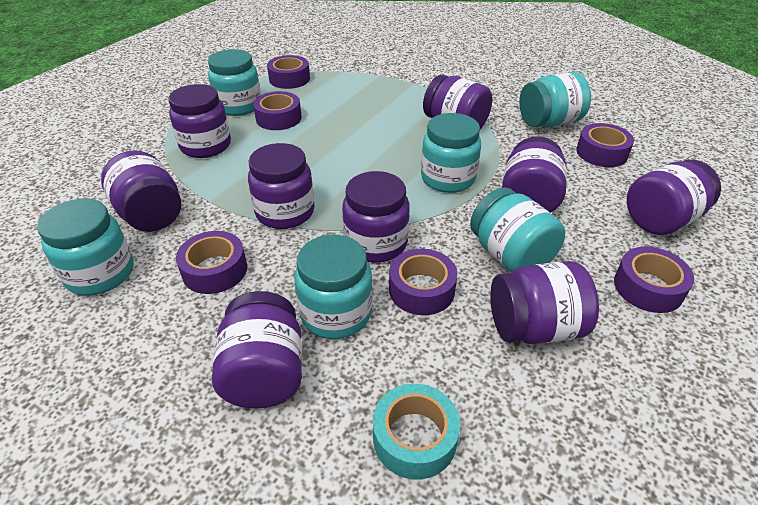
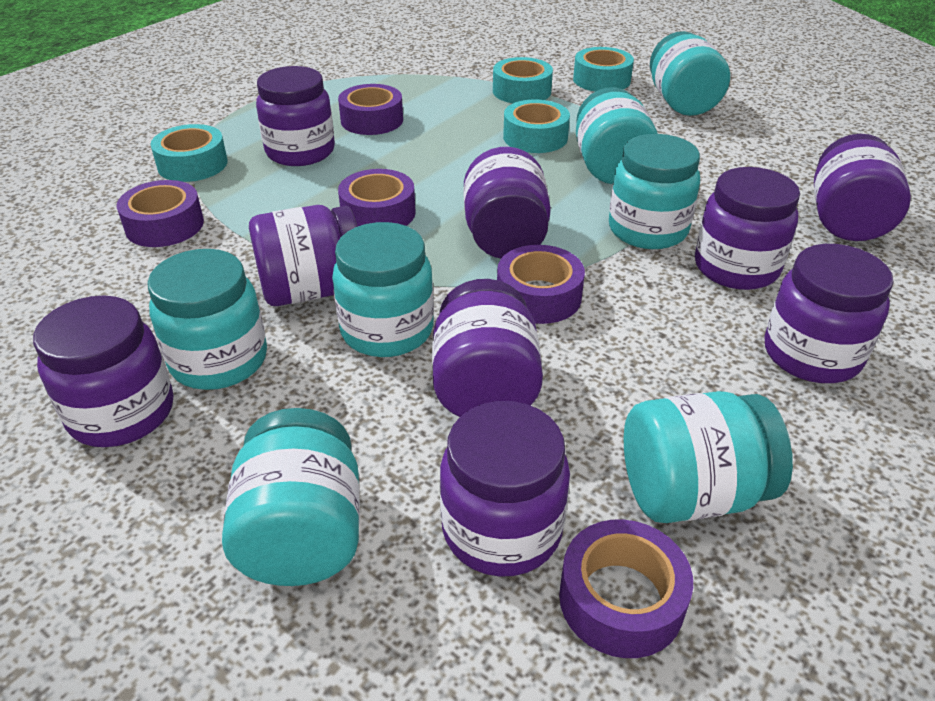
purple tape: 6 -> 5
turquoise jar: 6 -> 7
turquoise tape: 1 -> 4

